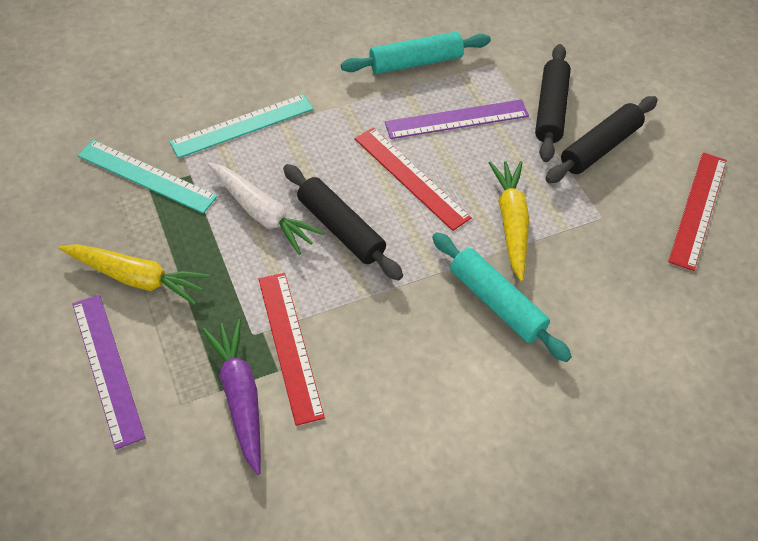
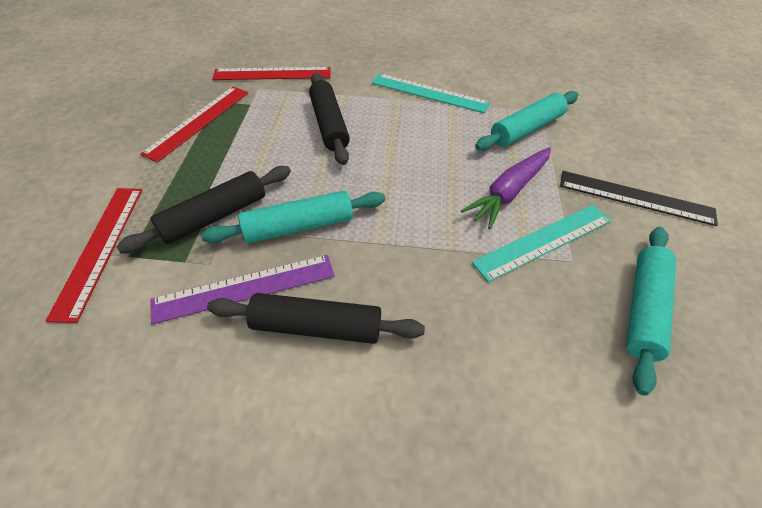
black ruler: 0 -> 1
purple ruler: 2 -> 1
turquoise rolling pin: 2 -> 3
white carrot: 1 -> 0
yellow carrot: 2 -> 0

